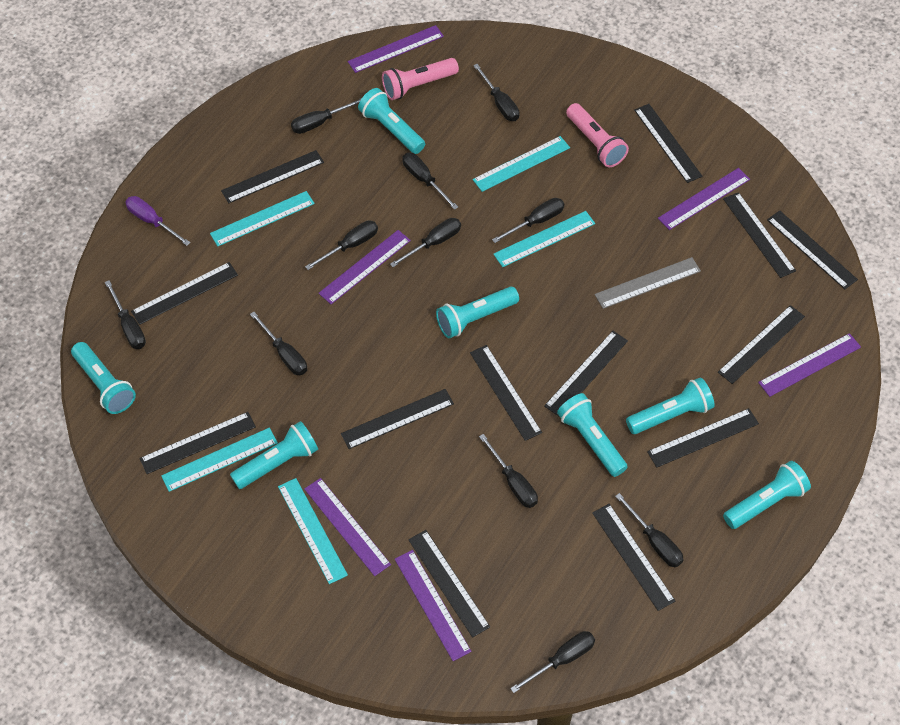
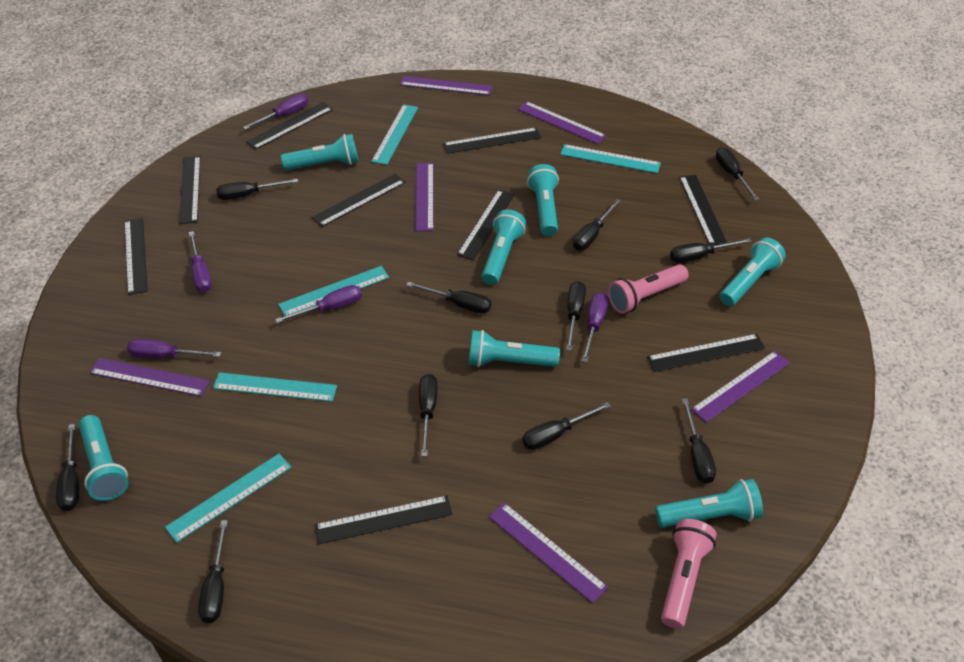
black ruler: 13 -> 9
grey ruler: 1 -> 0
purple screwdriver: 1 -> 5

